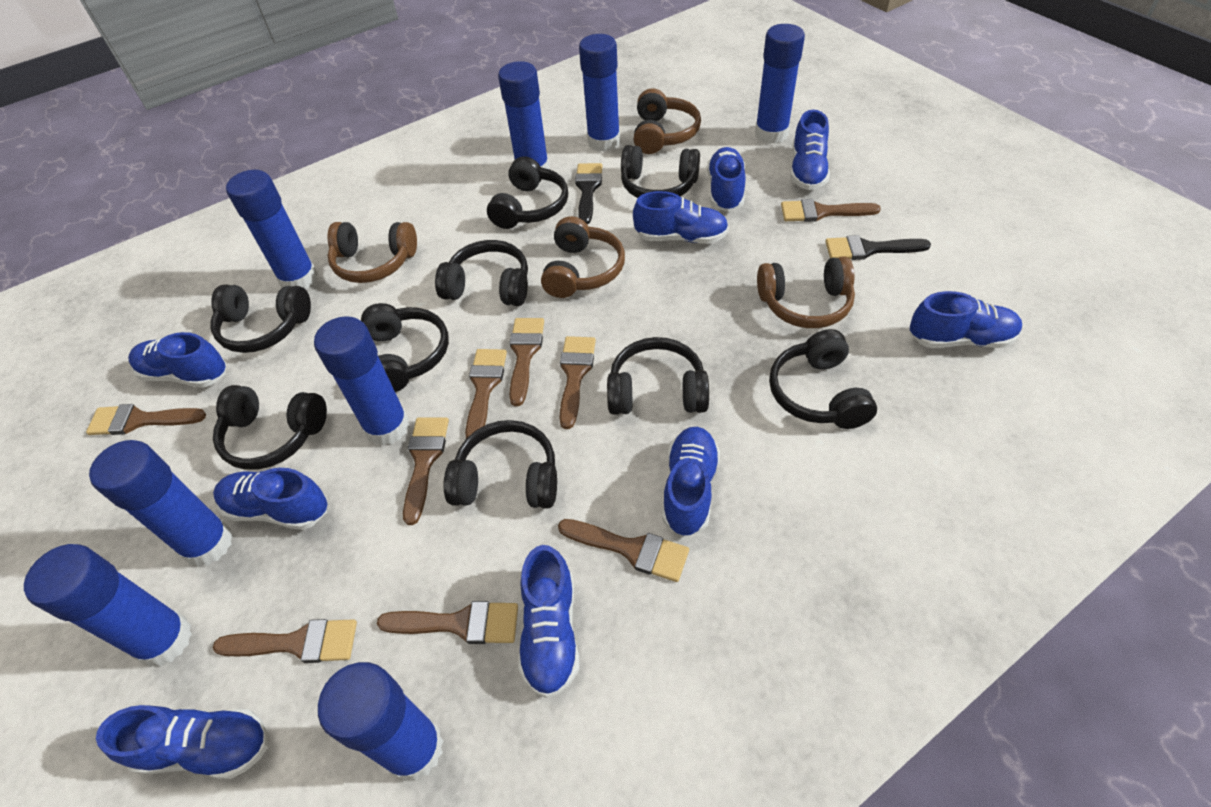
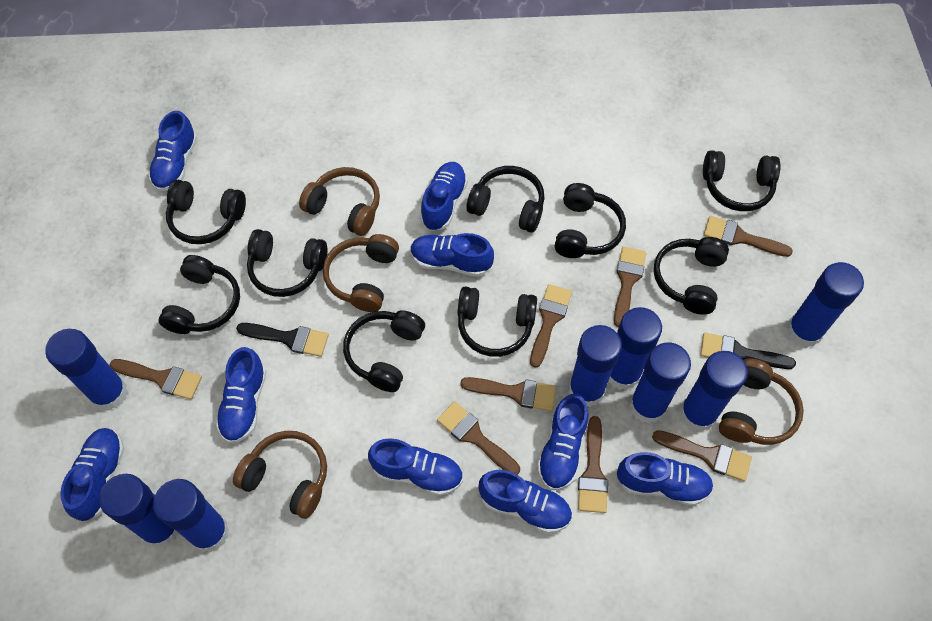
brown brush: 9 -> 8

